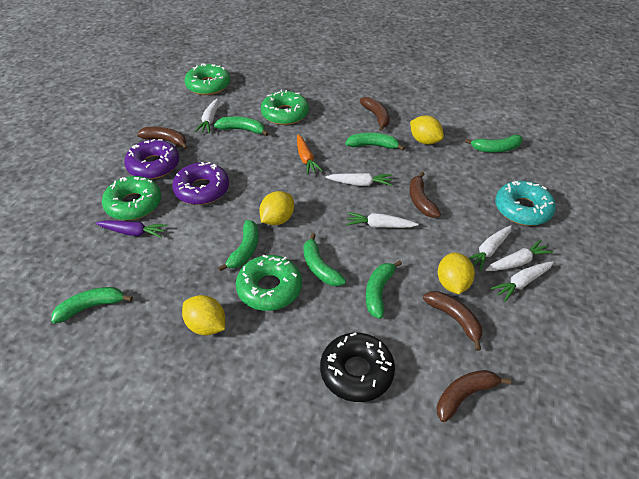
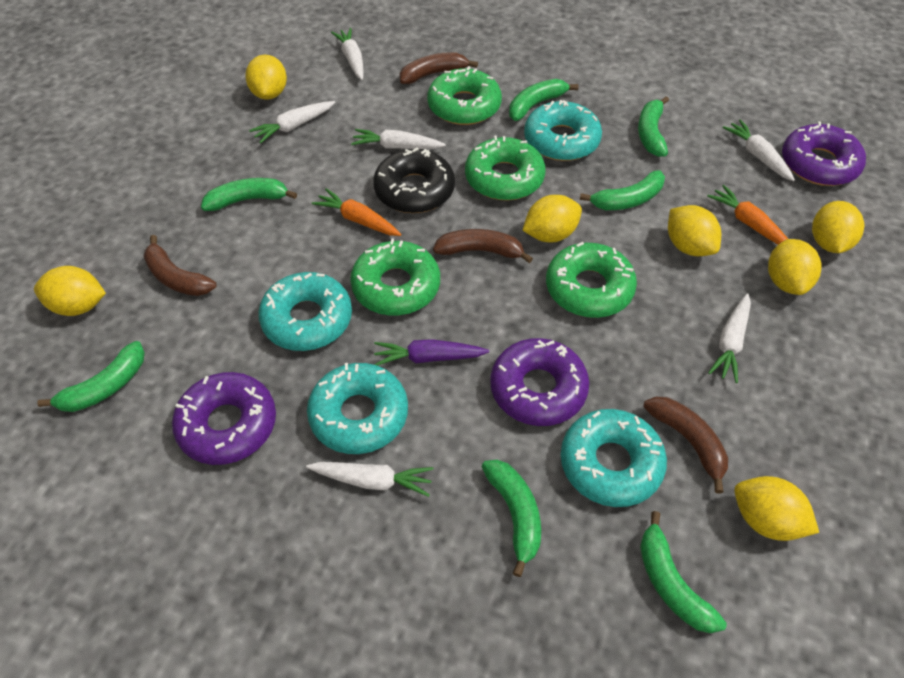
brown banana: 5 -> 4
orange carrot: 1 -> 2
purple donut: 2 -> 3
turquoise donut: 1 -> 4
yellow lemon: 4 -> 7

